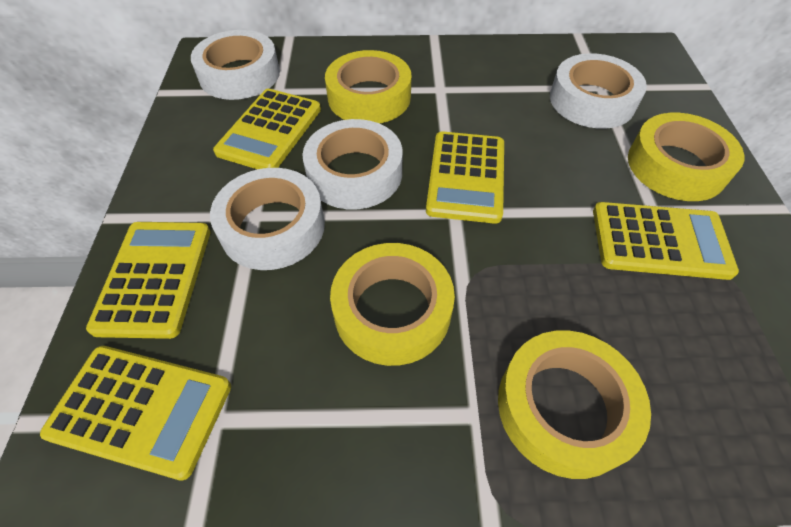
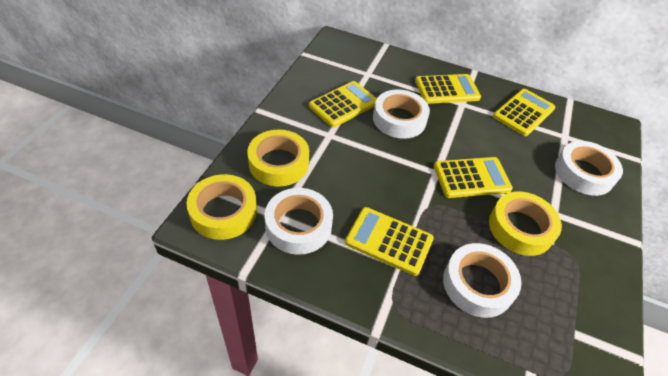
yellow tape: 4 -> 3

